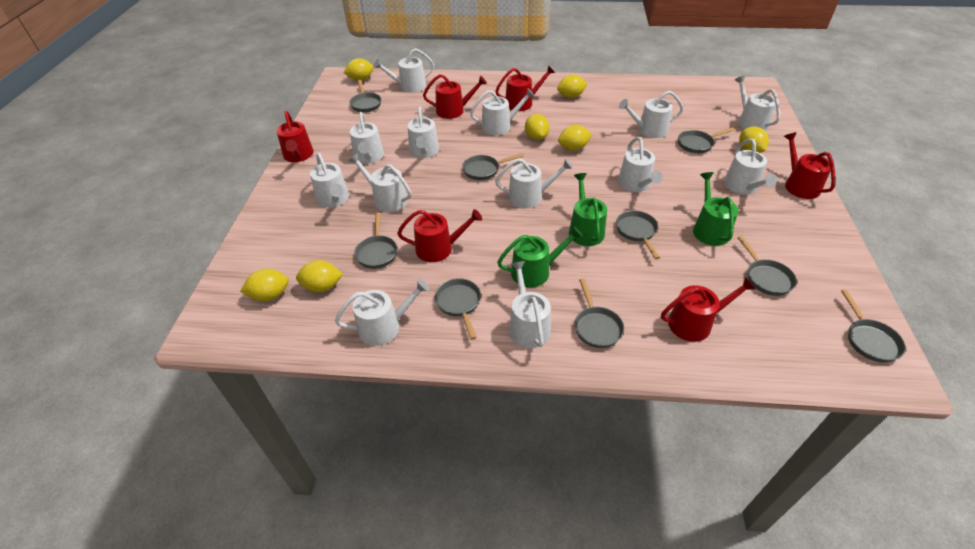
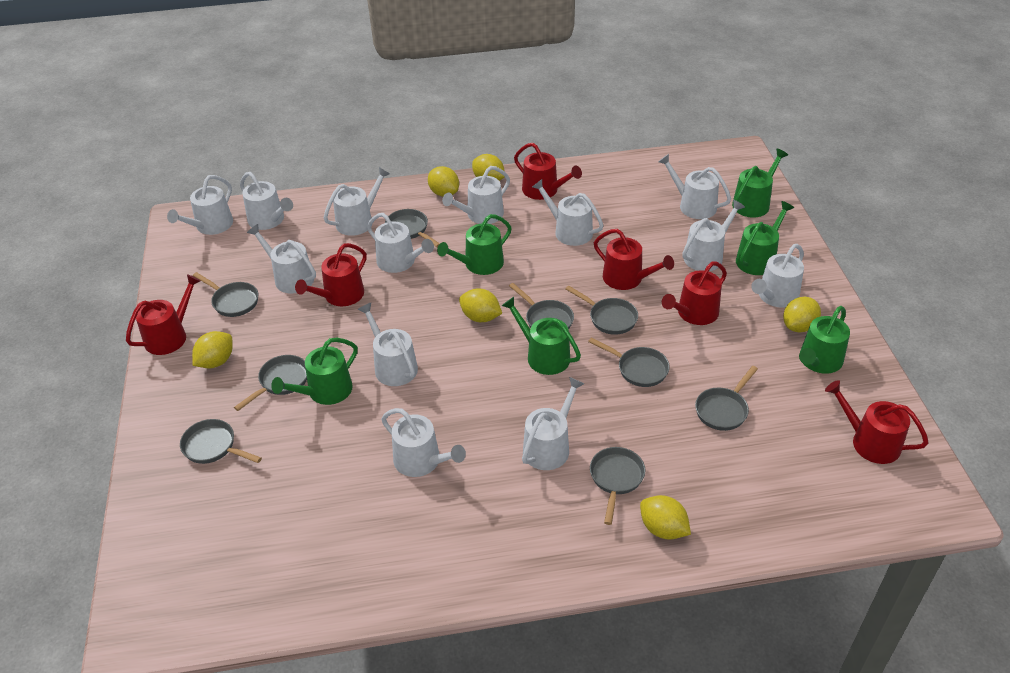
green watering can: 3 -> 6
yellow lemon: 7 -> 6

